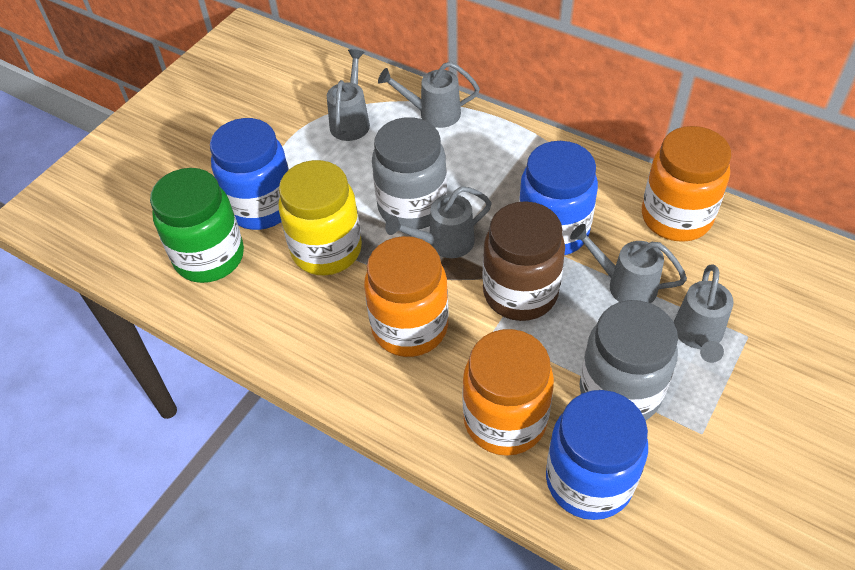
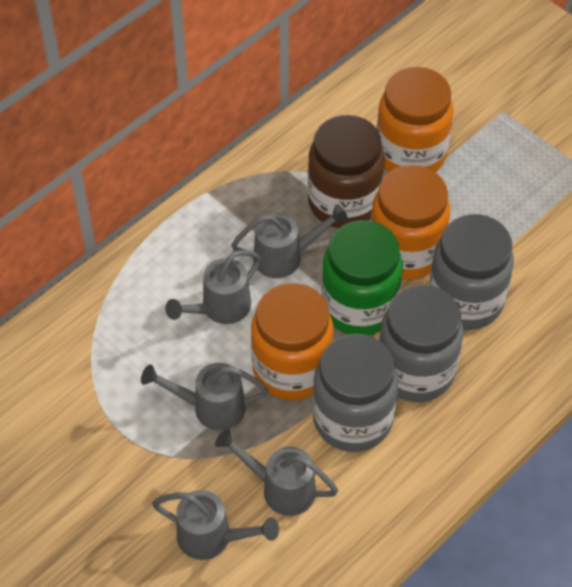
blue jar: 3 -> 0
grey jar: 2 -> 3
yellow jar: 1 -> 0

